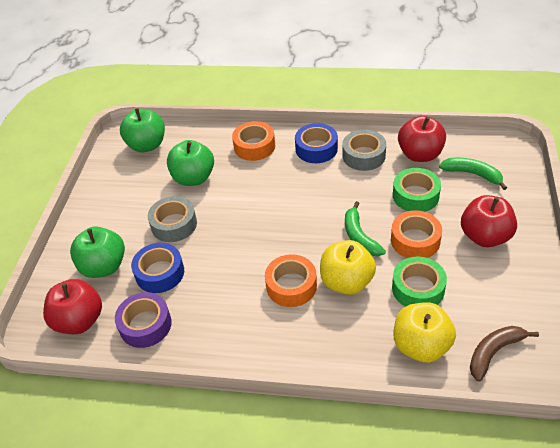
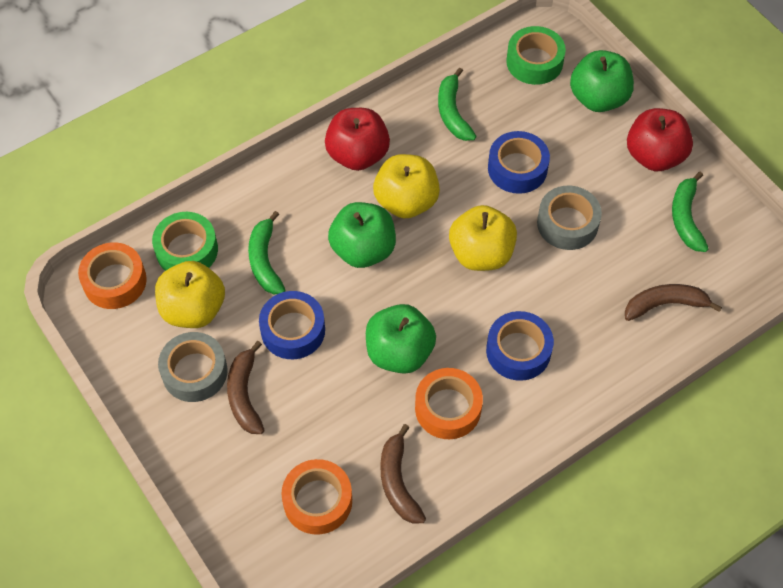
blue tape: 2 -> 3
brown banana: 1 -> 3
green banana: 2 -> 3
purple tape: 1 -> 0
red apple: 3 -> 2
yellow apple: 2 -> 3

